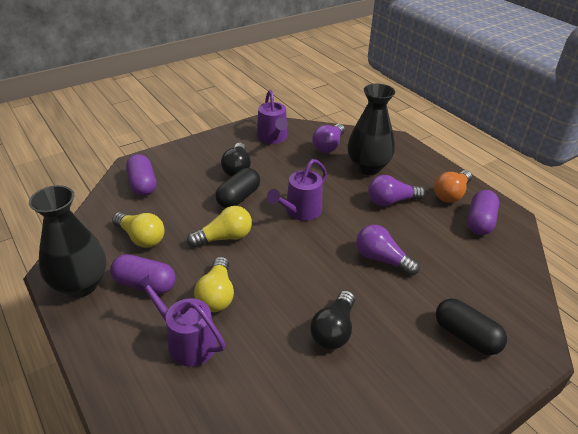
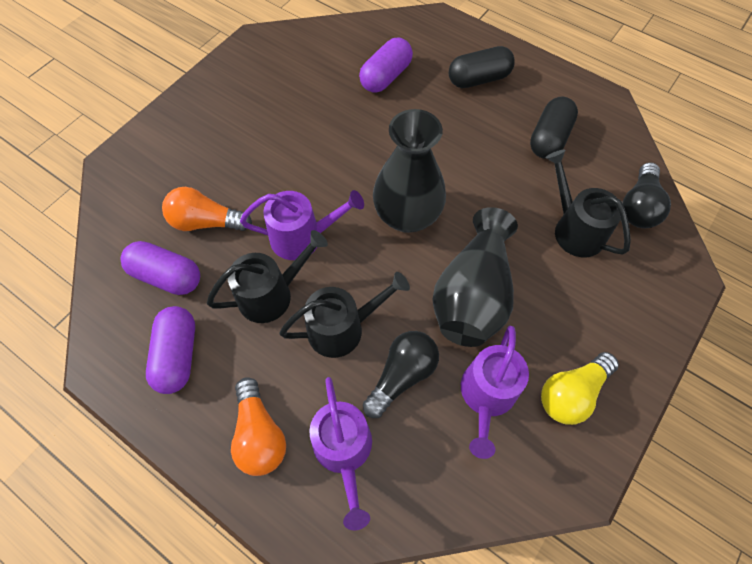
black watering can: 0 -> 3
orange light bulb: 1 -> 2
purple light bulb: 3 -> 0
yellow light bulb: 3 -> 1

